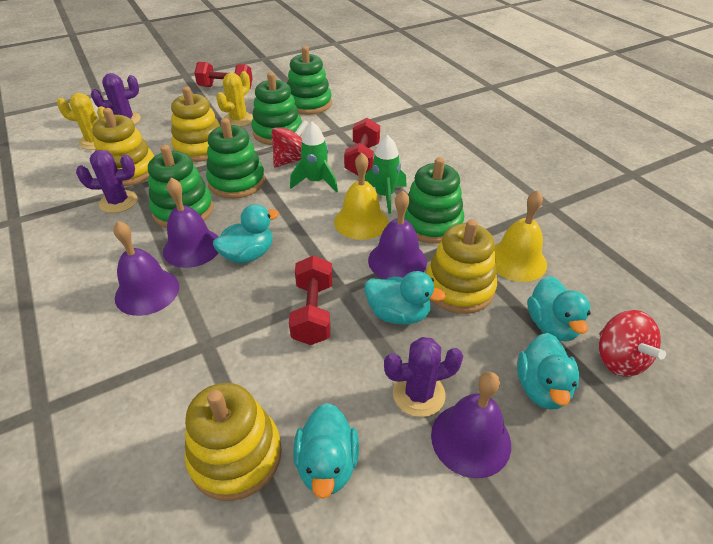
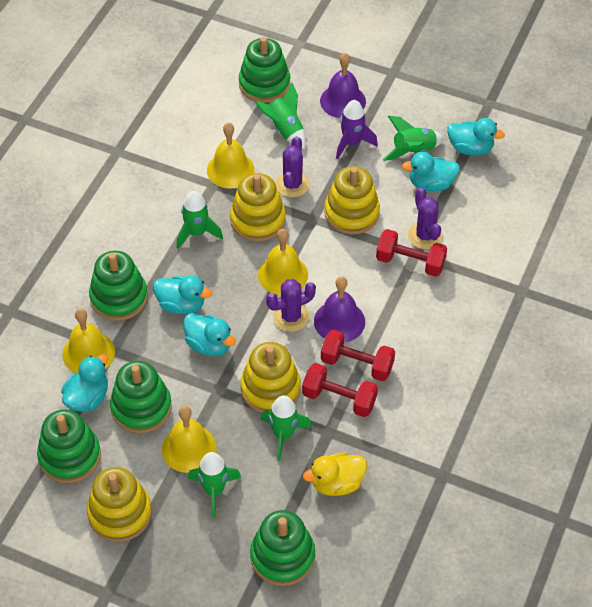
green rocket: 2 -> 5
purple bell: 4 -> 2
purple rocket: 0 -> 1
red spinning top: 2 -> 0
yellow bell: 2 -> 4
yellow cactus: 2 -> 0
yellow duck: 0 -> 1

